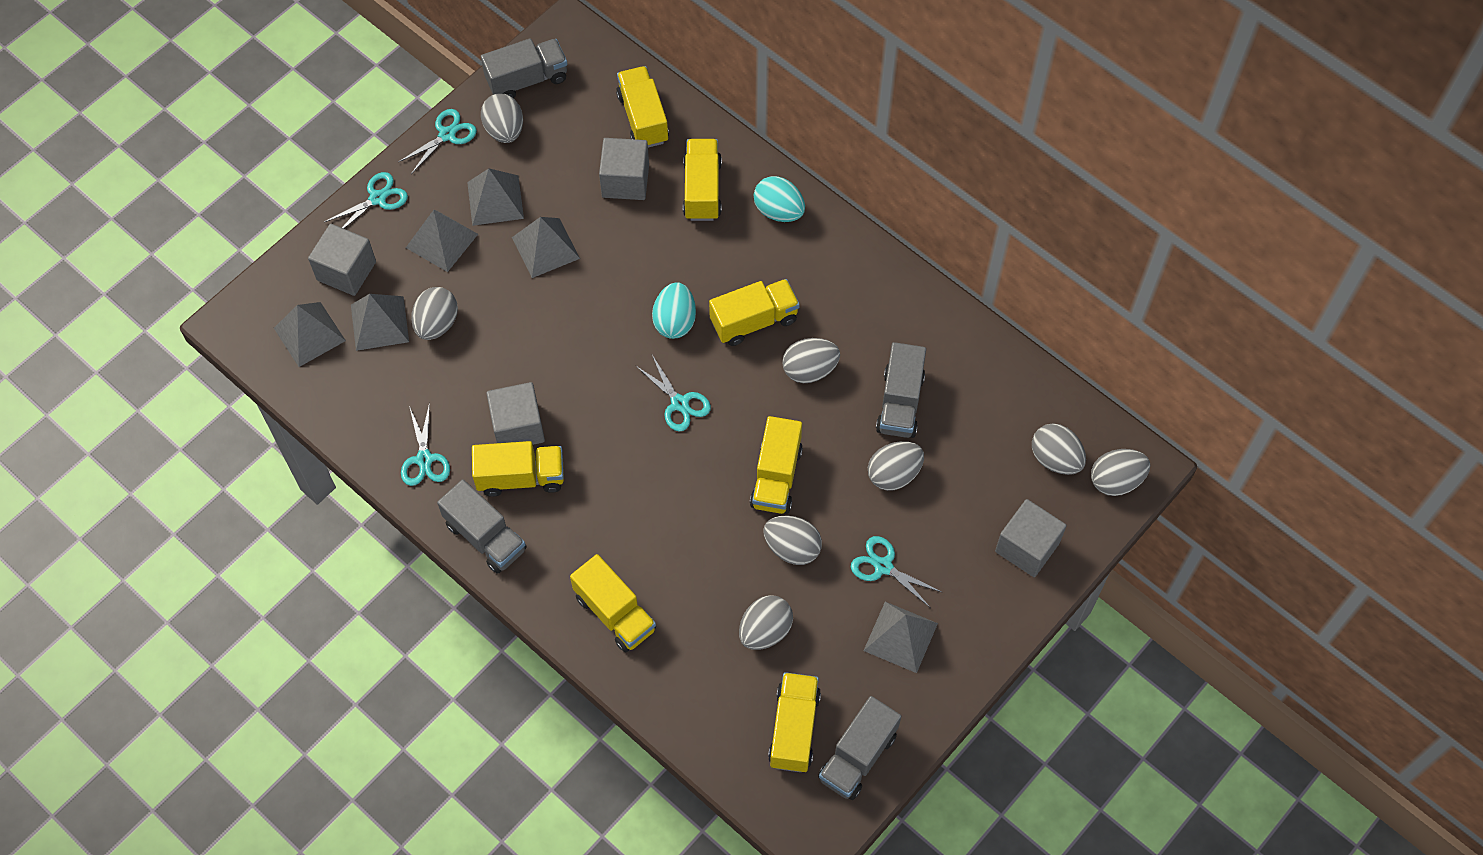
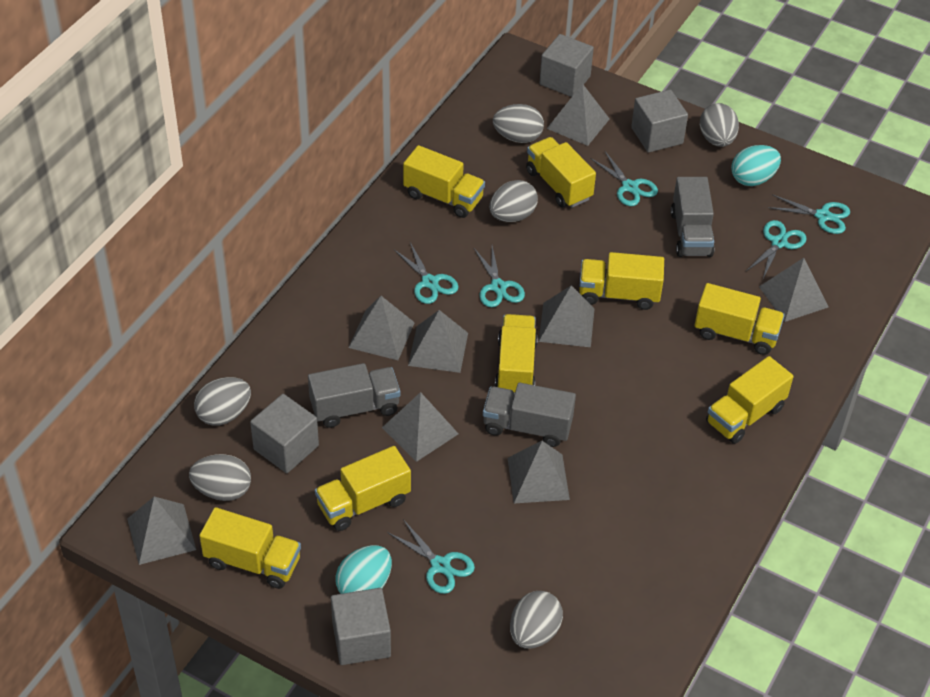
grey egg: 8 -> 6
grey pyramid: 6 -> 8
grey truck: 4 -> 3
turquoise scissors: 5 -> 6
yellow truck: 7 -> 8

